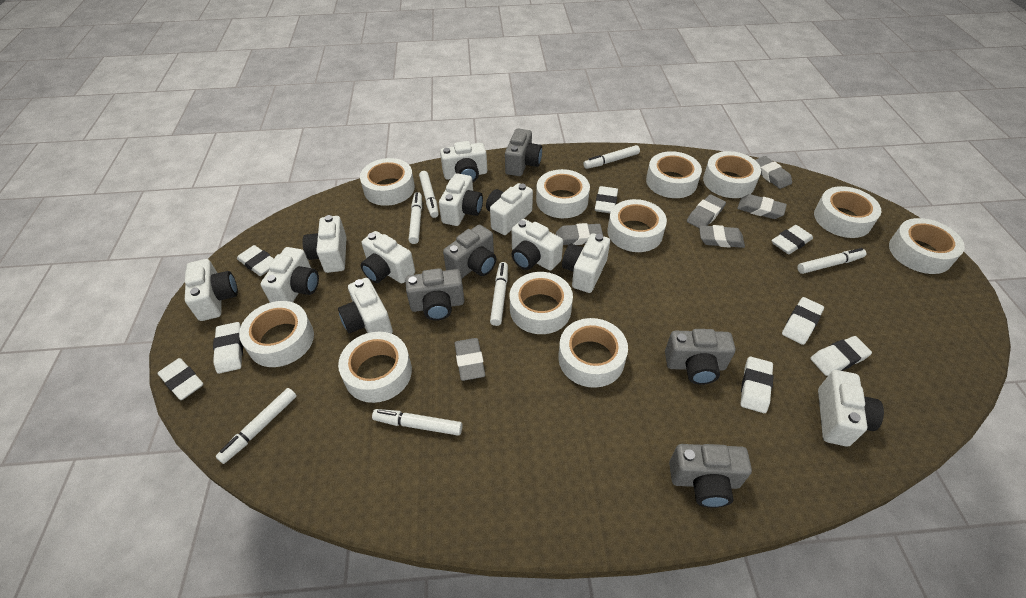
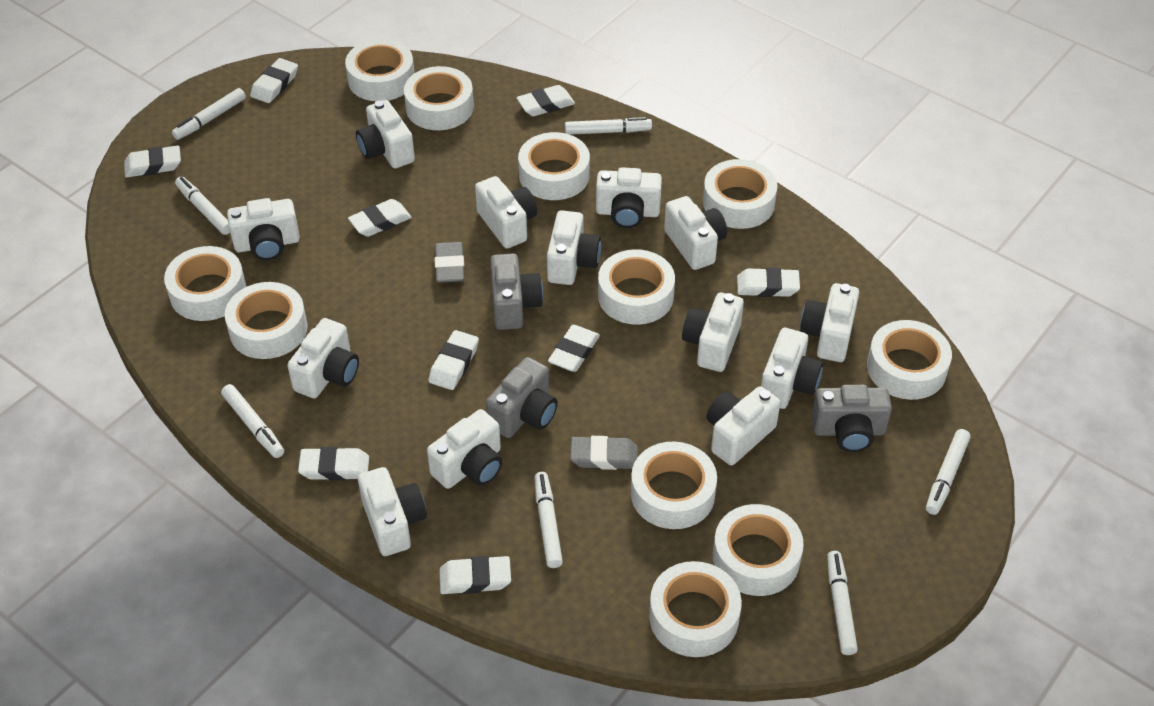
grey camera: 5 -> 3
grey eraser: 6 -> 2
white camera: 11 -> 13
white eraser: 8 -> 9

